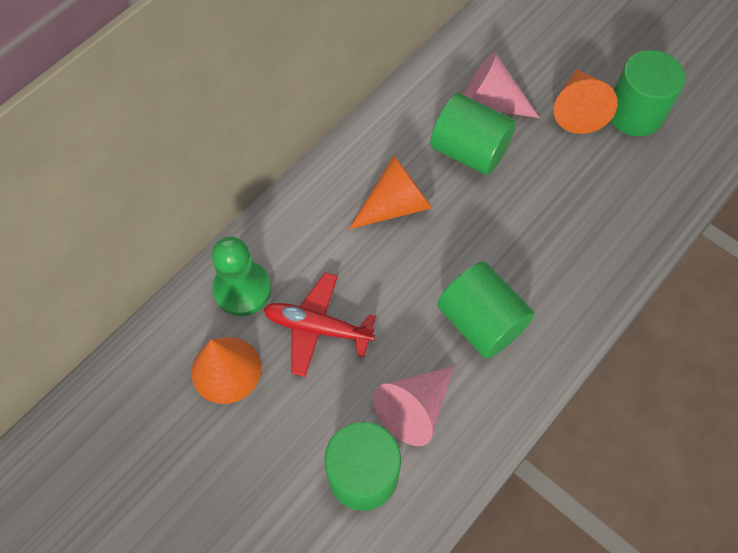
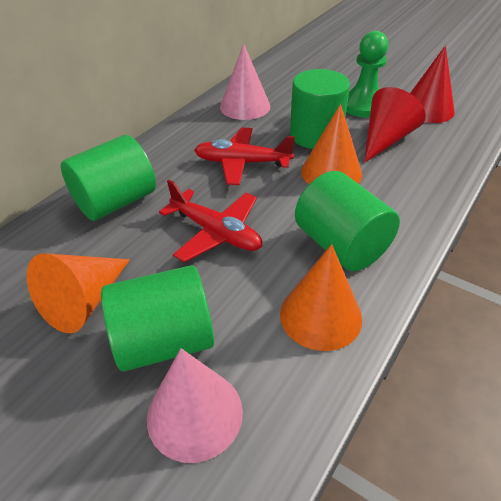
red cone: 0 -> 2
red plane: 1 -> 2

